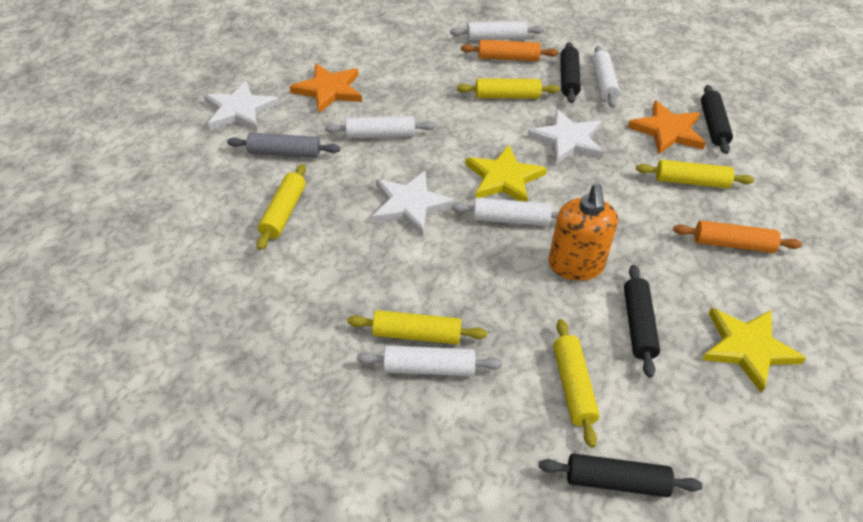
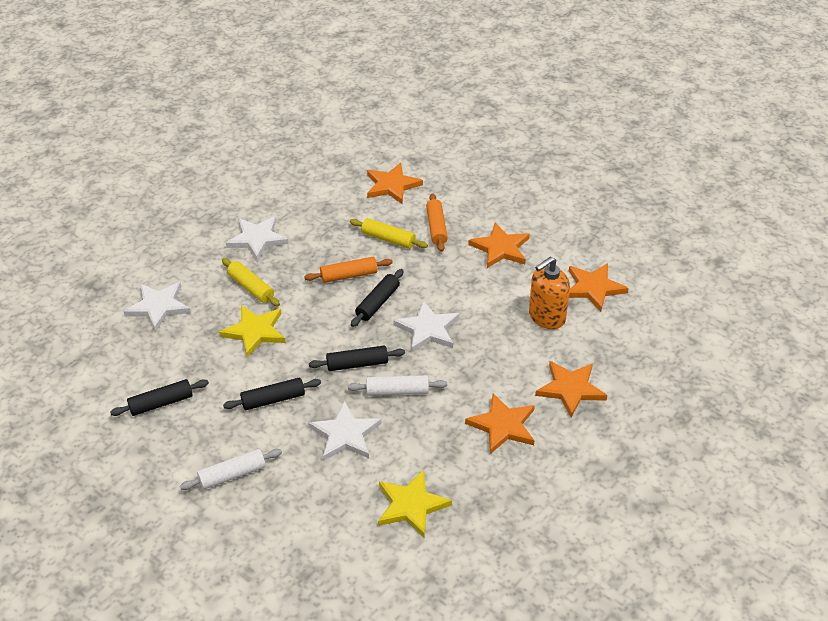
grey rolling pin: 1 -> 0
orange star: 2 -> 5
white rolling pin: 5 -> 2
white star: 3 -> 4
yellow rolling pin: 5 -> 2

